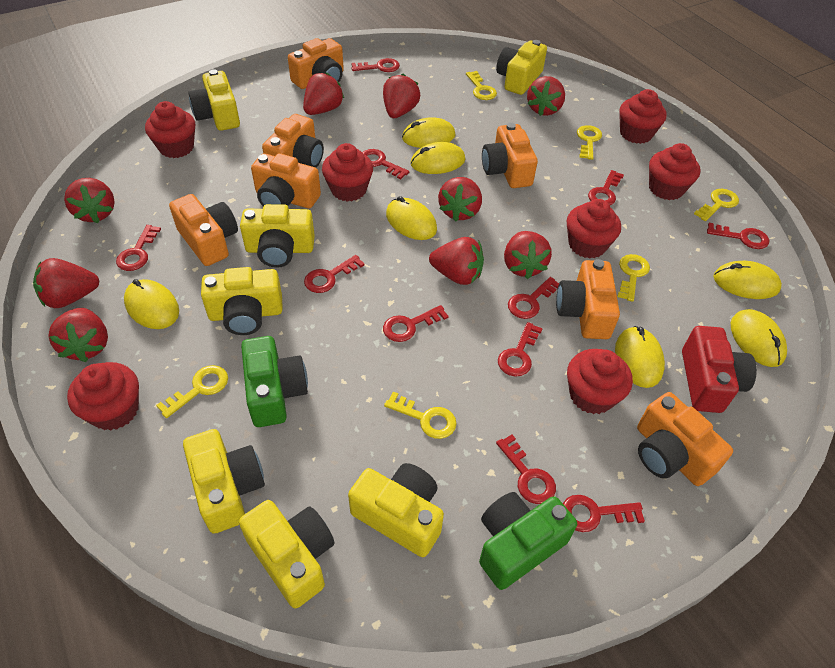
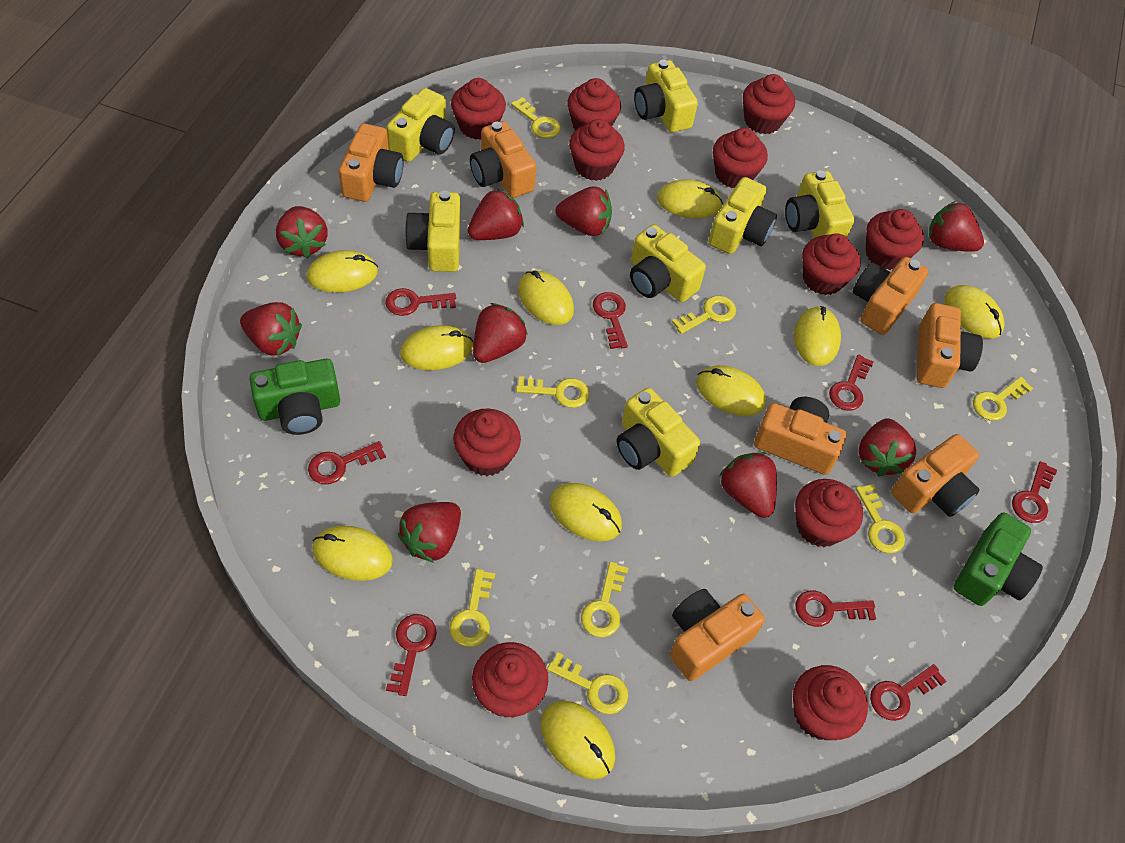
red camera: 1 -> 0
red cupcake: 7 -> 11
red key: 11 -> 8
yellow key: 6 -> 8
yellow mouse: 7 -> 10

